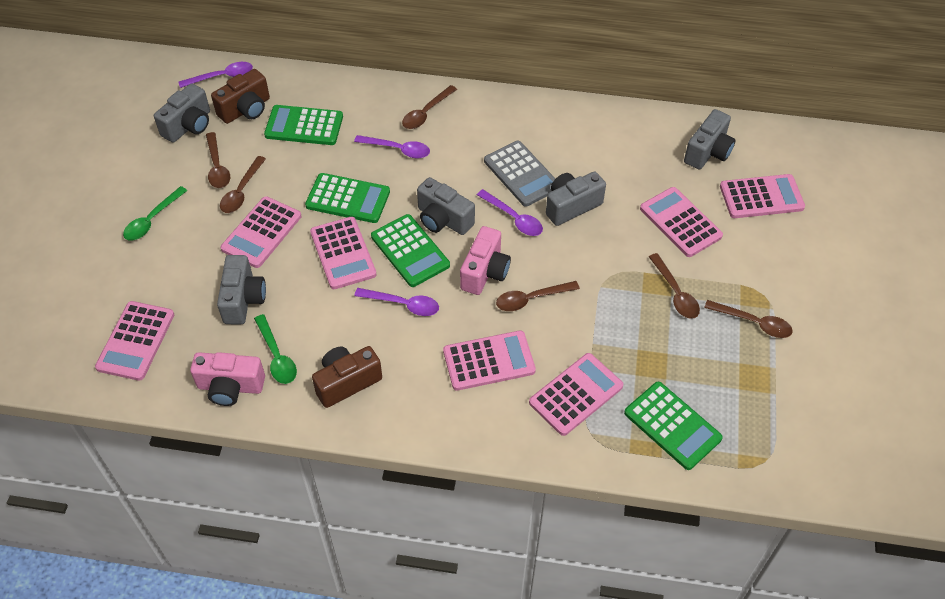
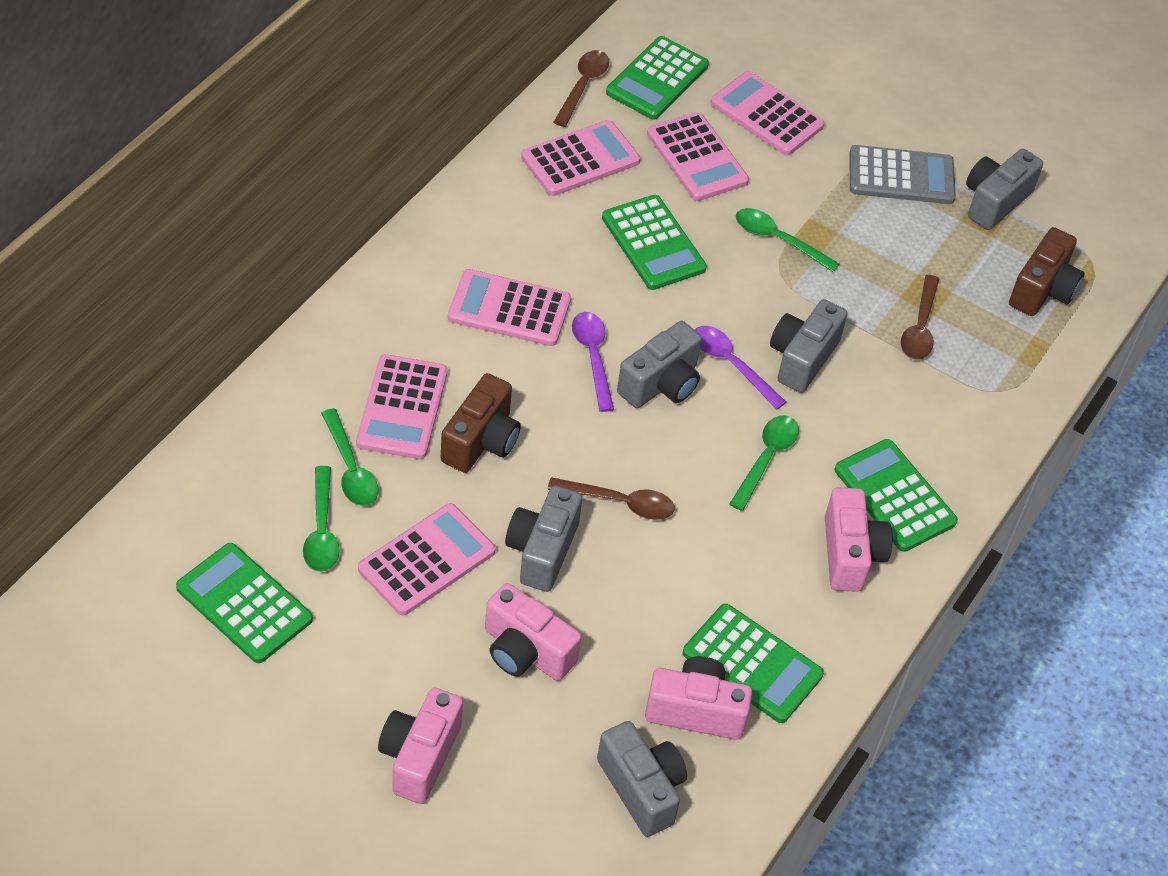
brown spoon: 6 -> 3
green calculator: 4 -> 5
green spoon: 2 -> 4
pink calculator: 7 -> 6
pink camera: 2 -> 4
purple spoon: 4 -> 2

